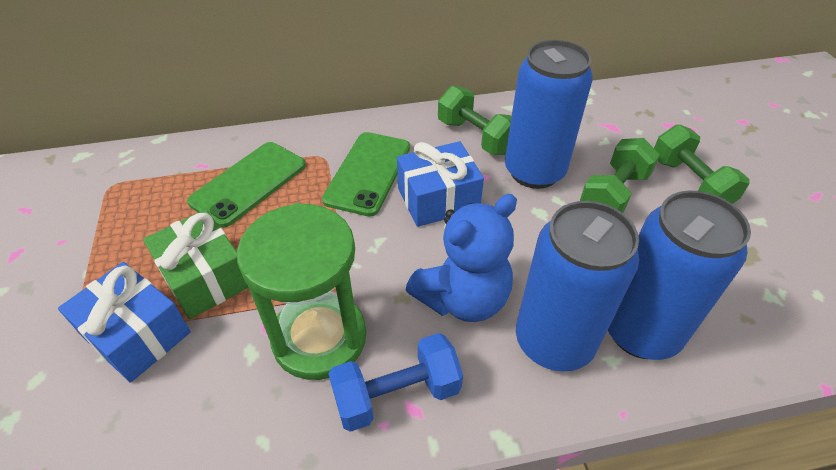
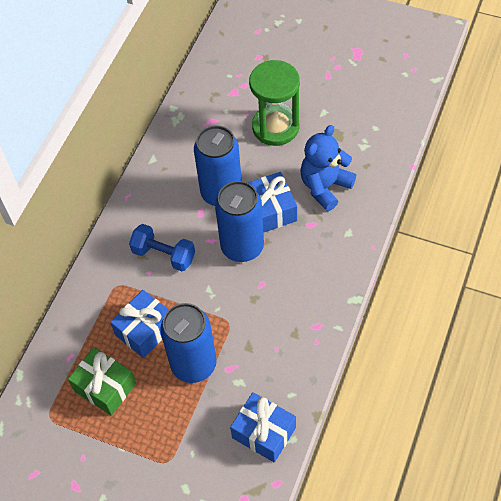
blue gift: 2 -> 3
green dumbbell: 3 -> 0
green phone: 2 -> 0

